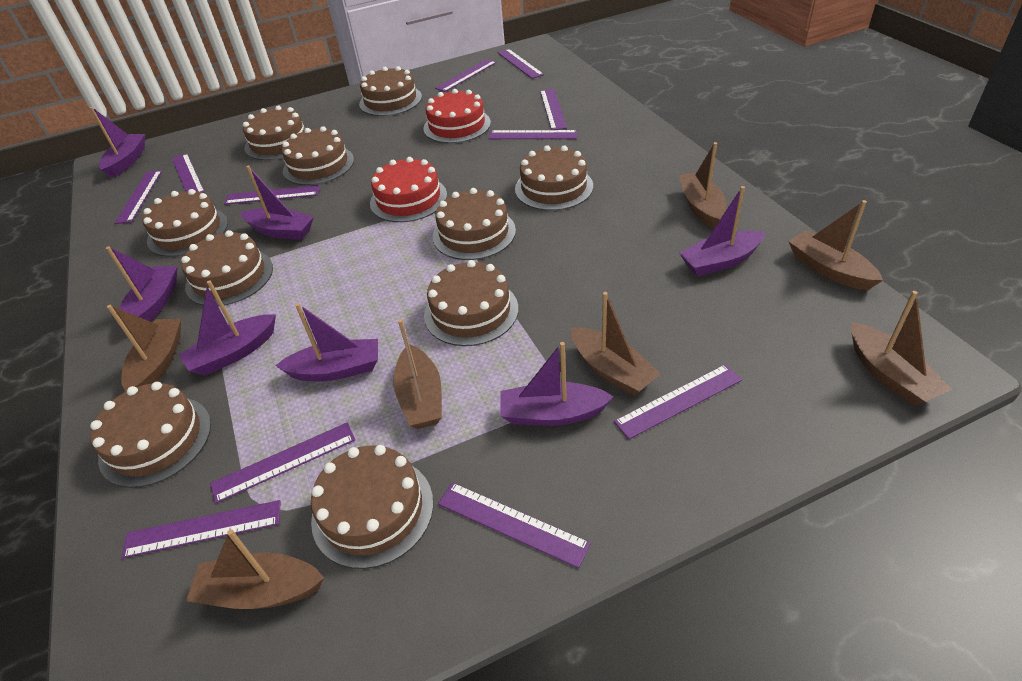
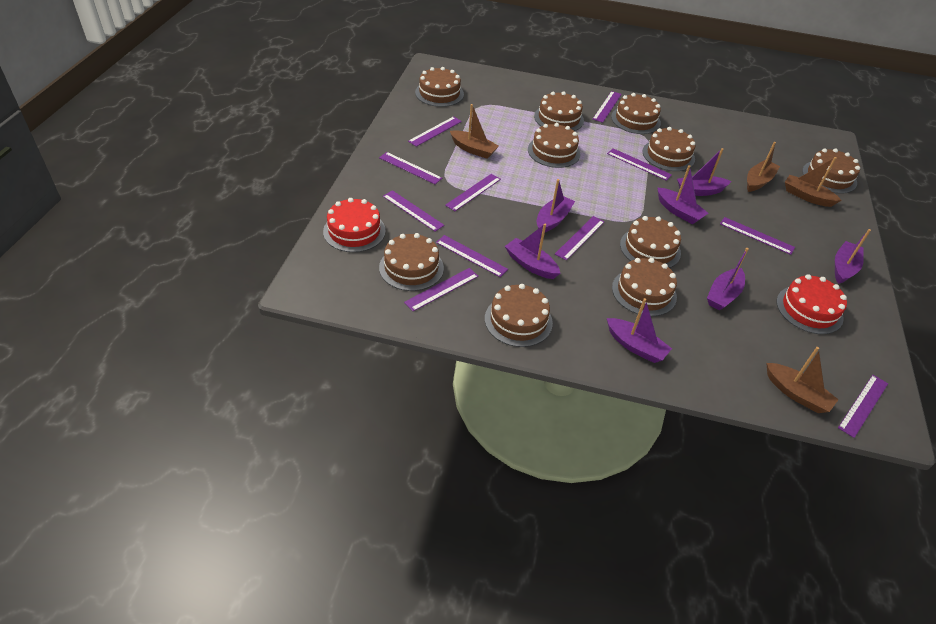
brown boat: 7 -> 4

